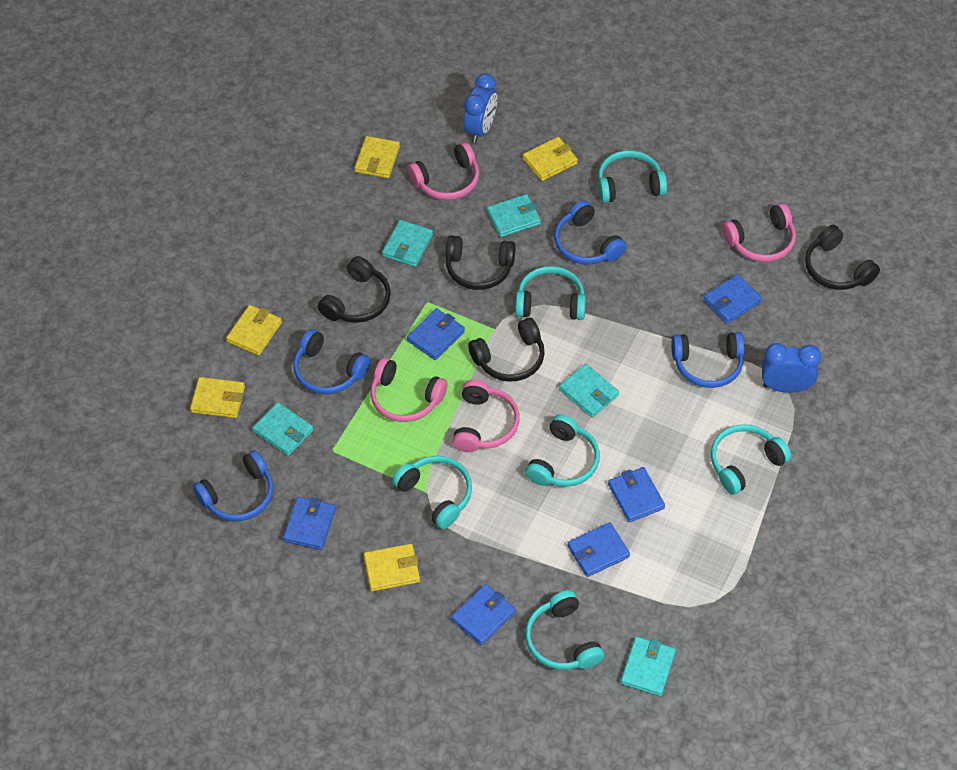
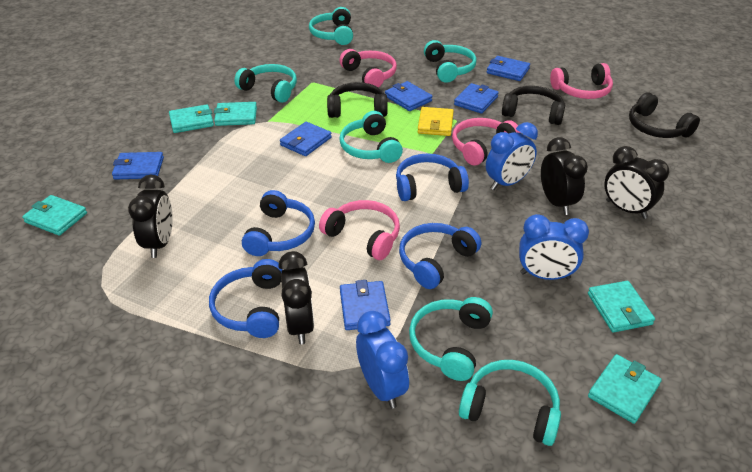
black clock: 0 -> 4
black headphones: 4 -> 3
blue clock: 2 -> 3
yellow wallet: 5 -> 1

